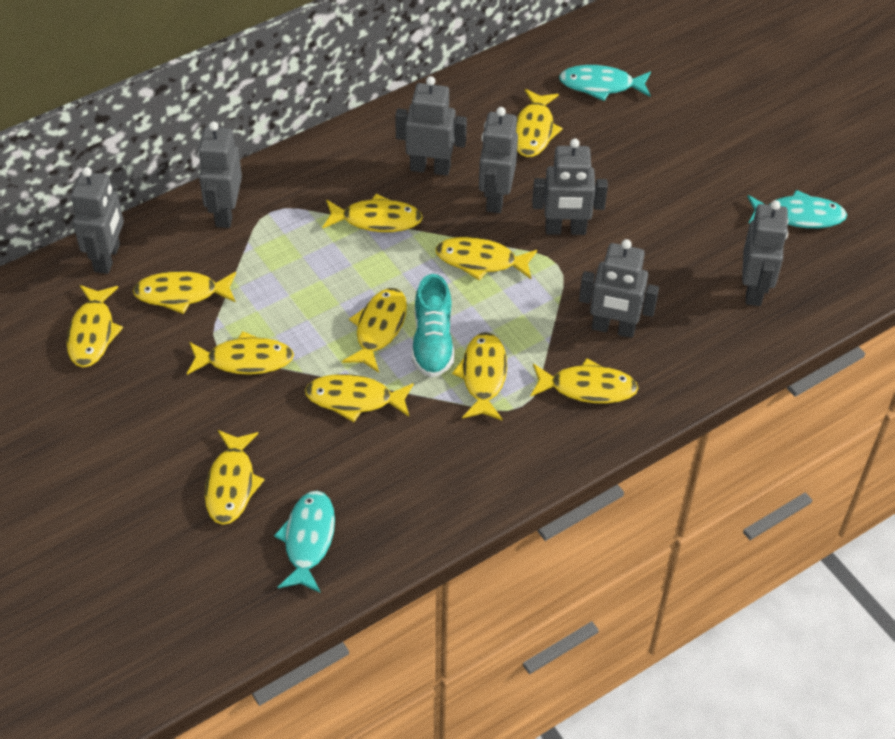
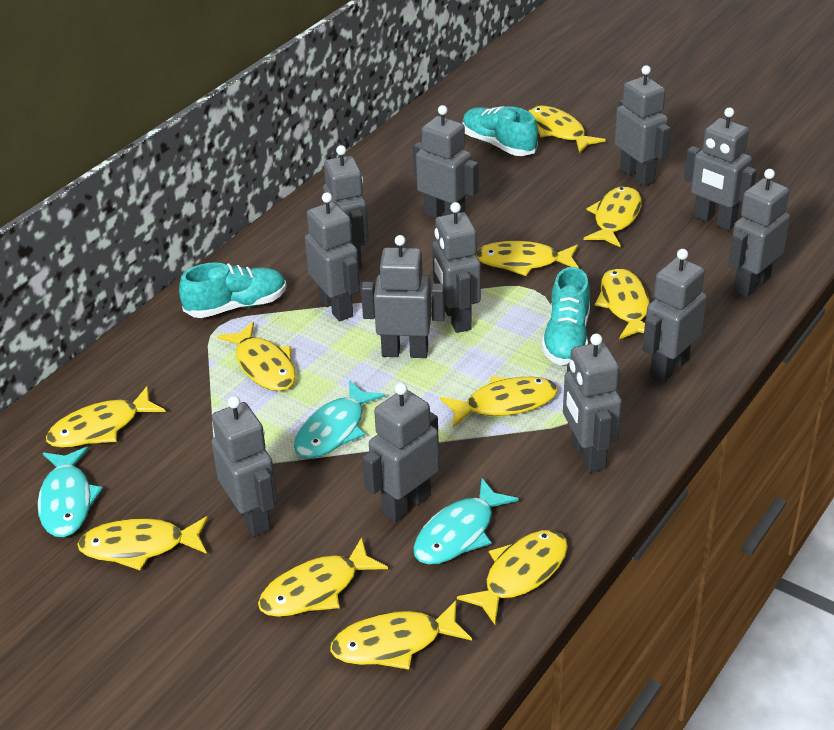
grey robot: 7 -> 12
turquoise shoe: 1 -> 3

